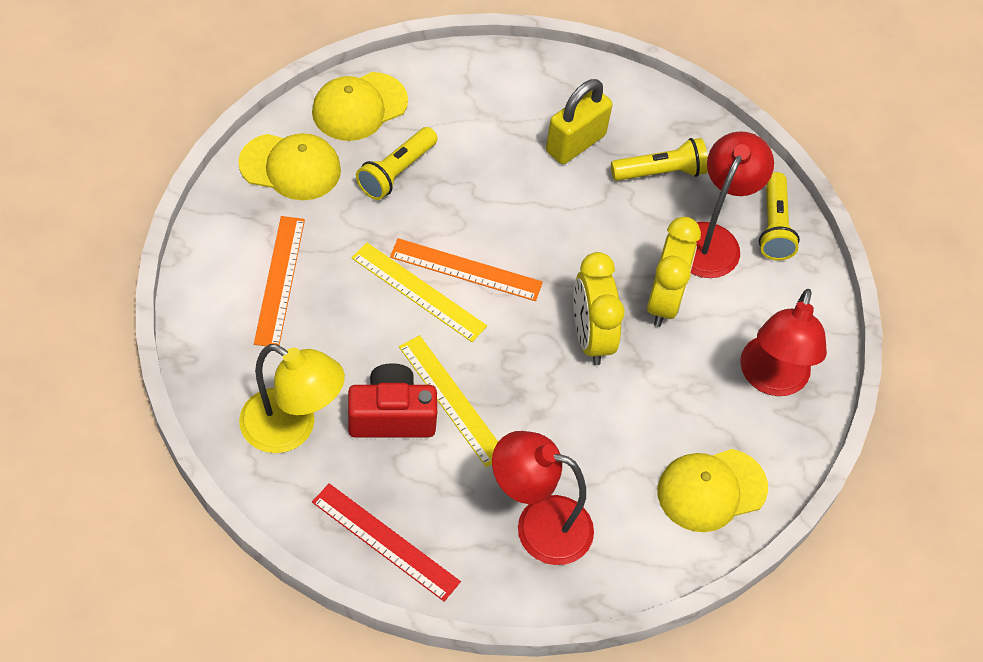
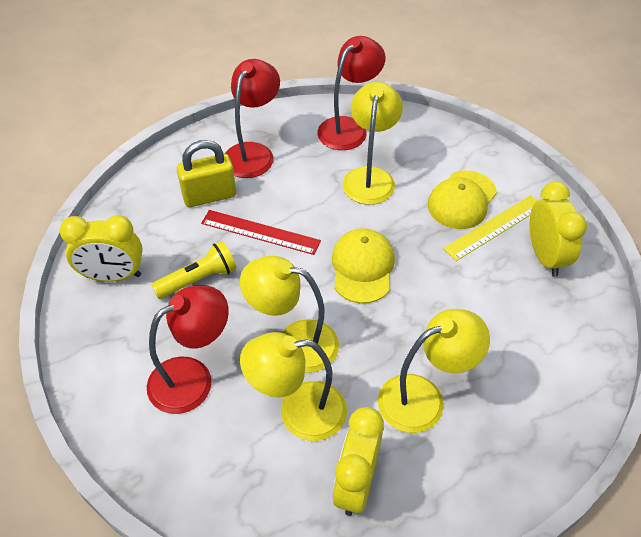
orange ruler: 2 -> 0
red camera: 1 -> 0
yellow cap: 3 -> 2
yellow clock: 2 -> 3
yellow flashlight: 3 -> 1
yellow lamp: 1 -> 4
yellow ruler: 2 -> 1

